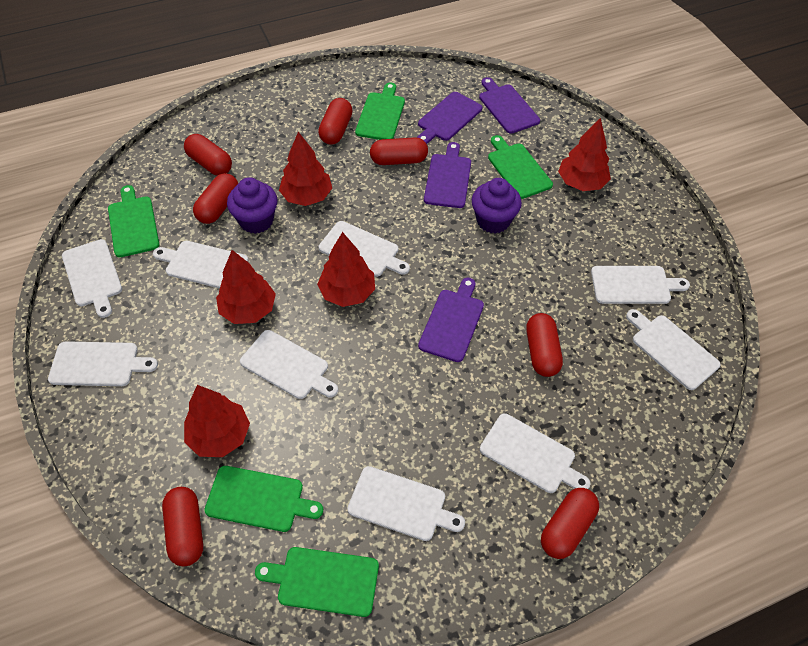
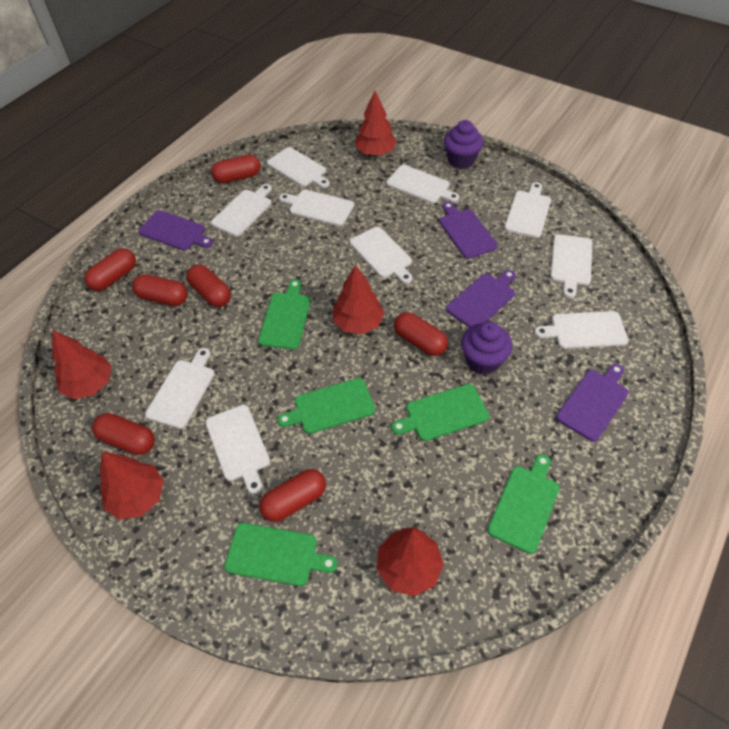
white cutting board: 9 -> 10

